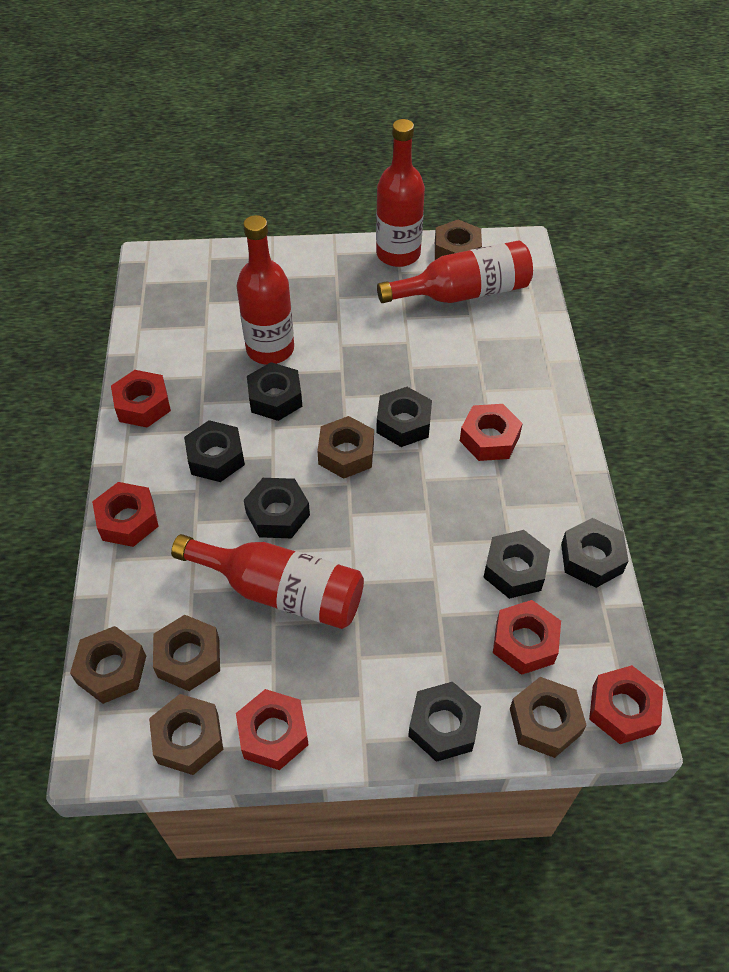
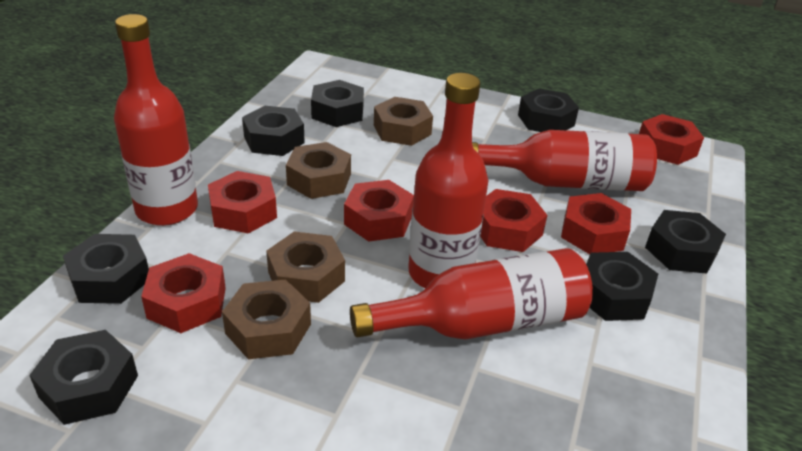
brown nut: 6 -> 4

